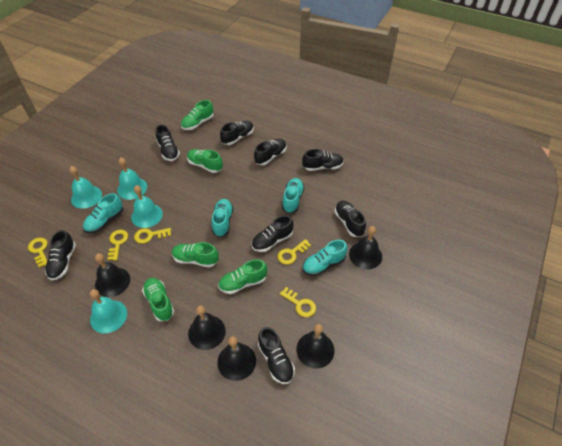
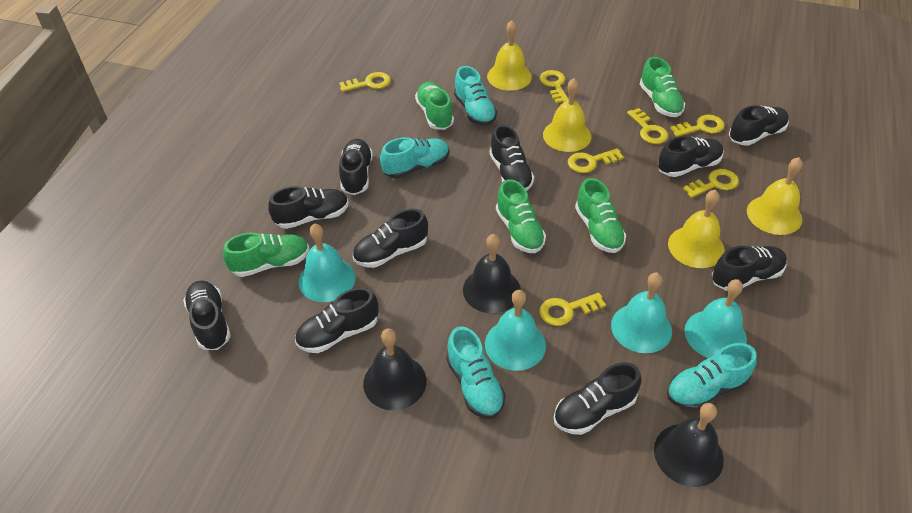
black bell: 5 -> 3
black shoe: 8 -> 10
yellow bell: 0 -> 4
yellow key: 5 -> 7

